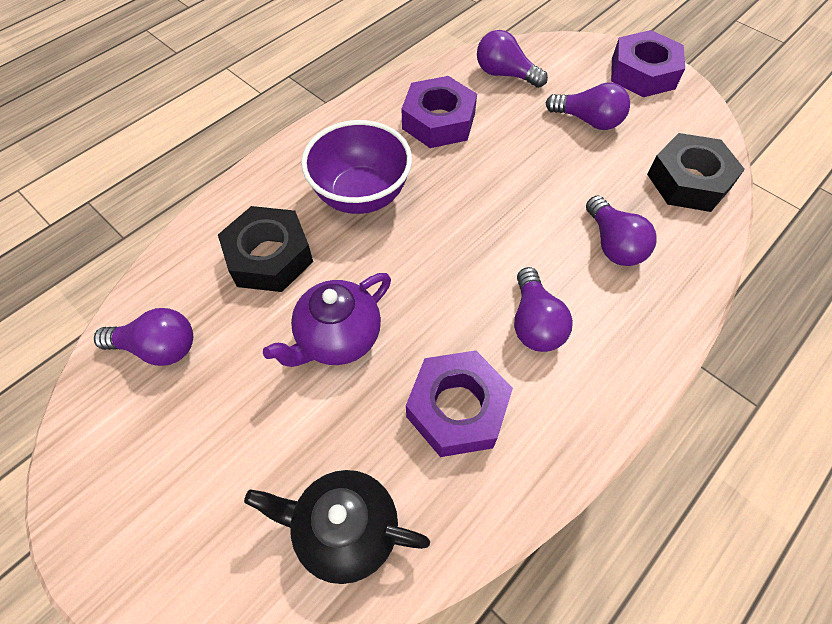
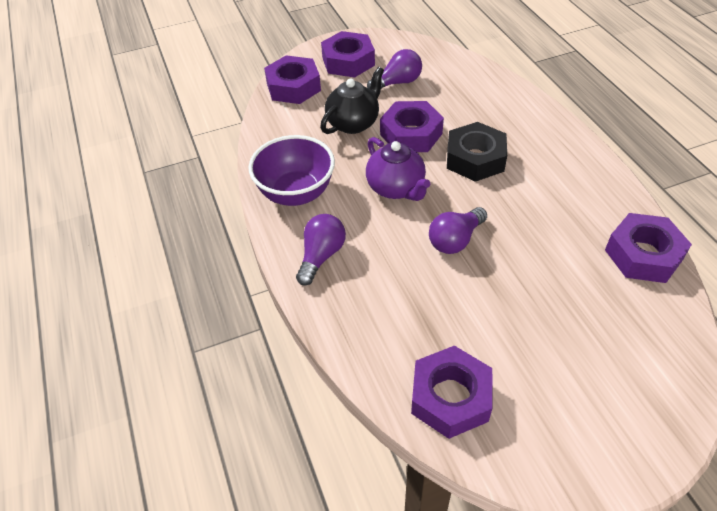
black nut: 2 -> 1
purple light bulb: 5 -> 3
purple nut: 3 -> 5

